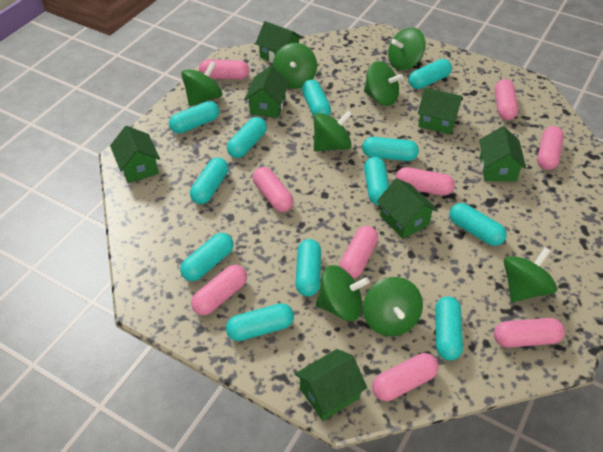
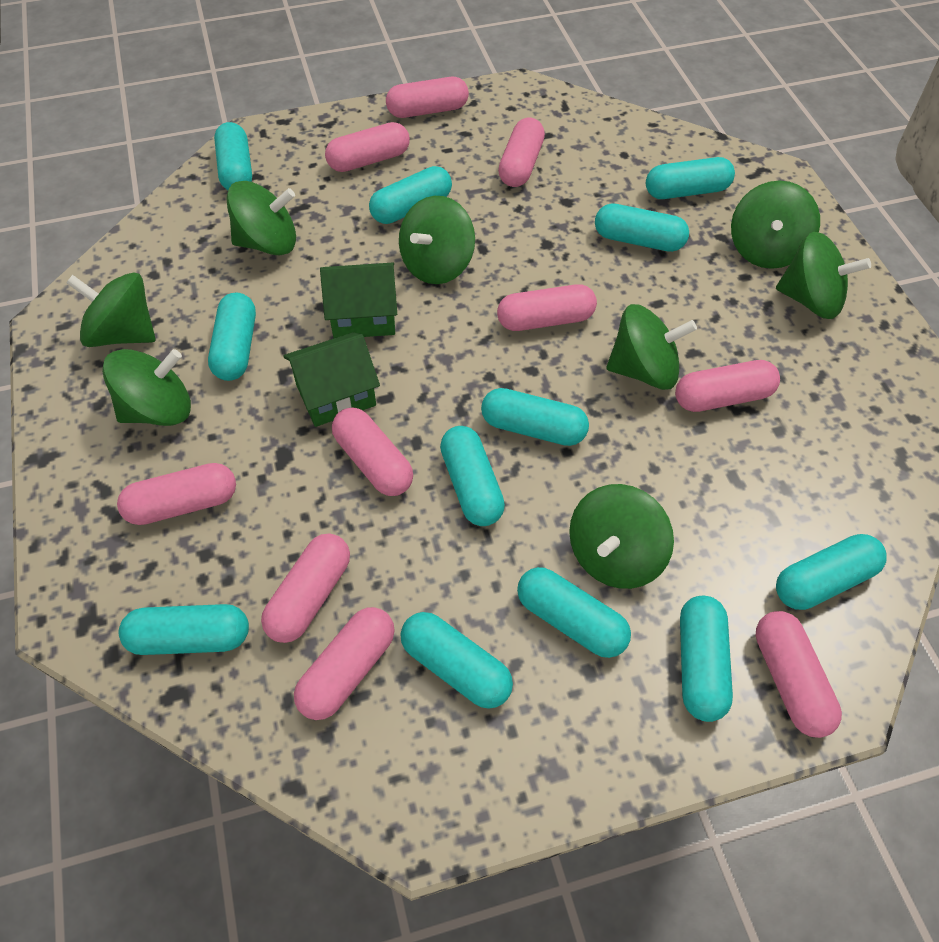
green house: 7 -> 2
pink capsule: 9 -> 10

